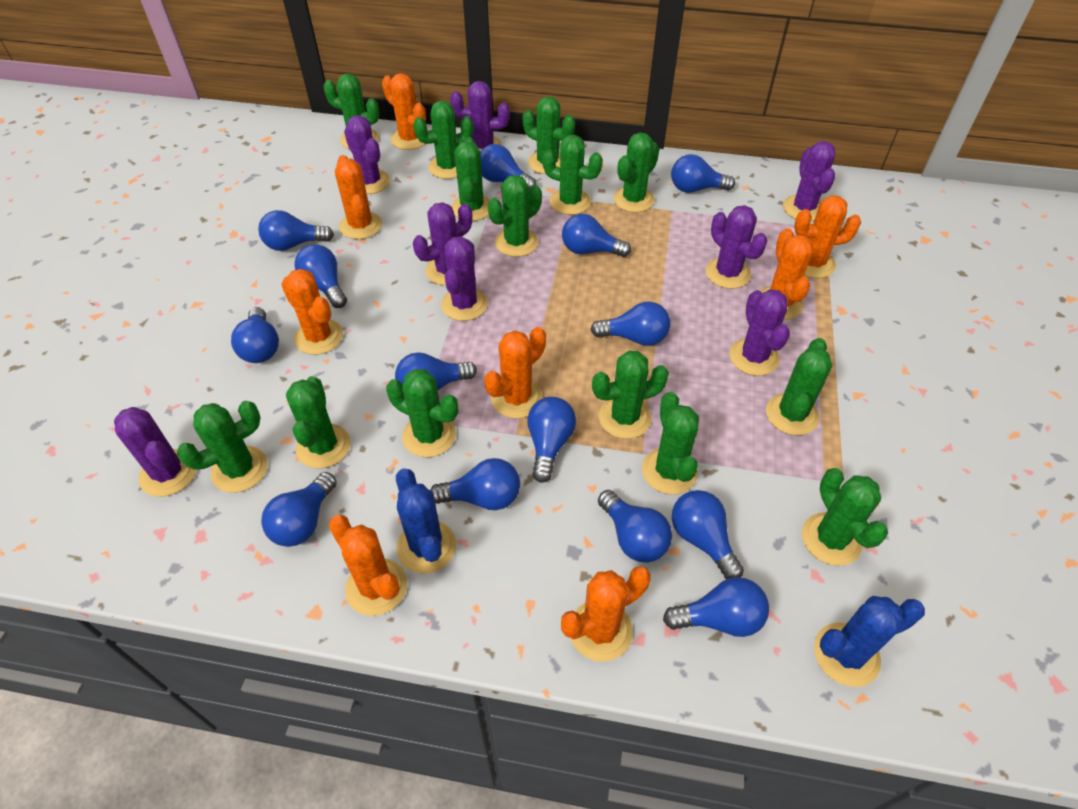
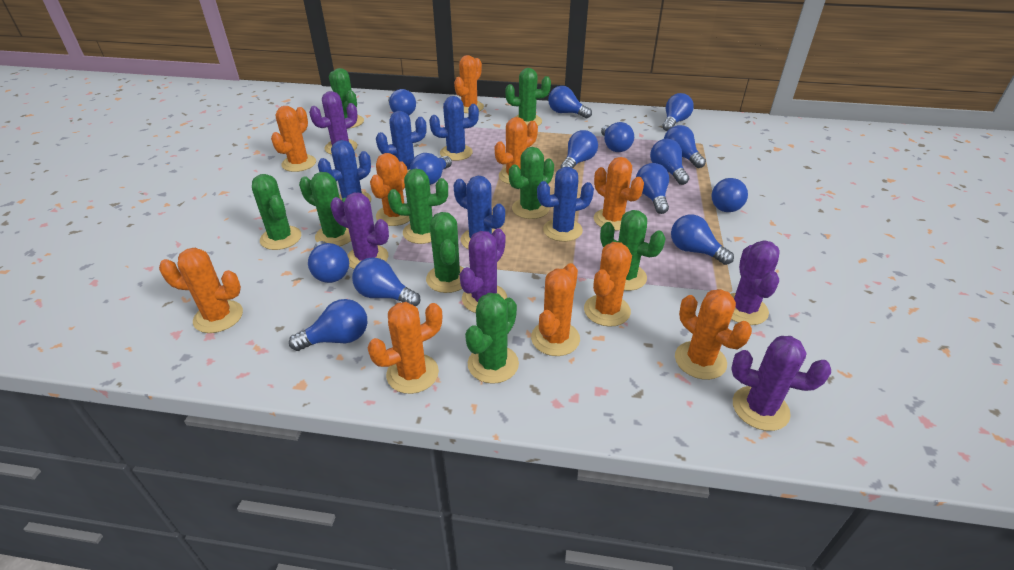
blue cactus: 2 -> 5
green cactus: 14 -> 9
orange cactus: 8 -> 10
purple cactus: 8 -> 5

